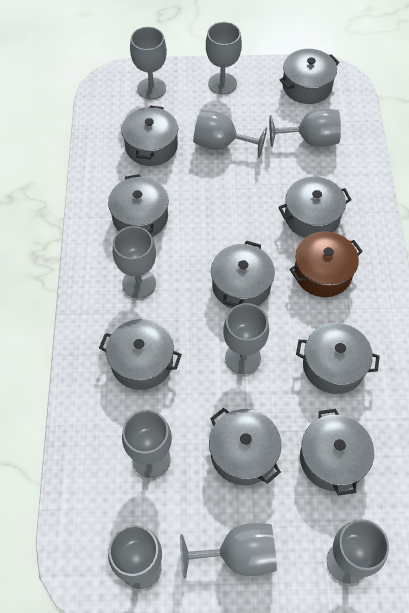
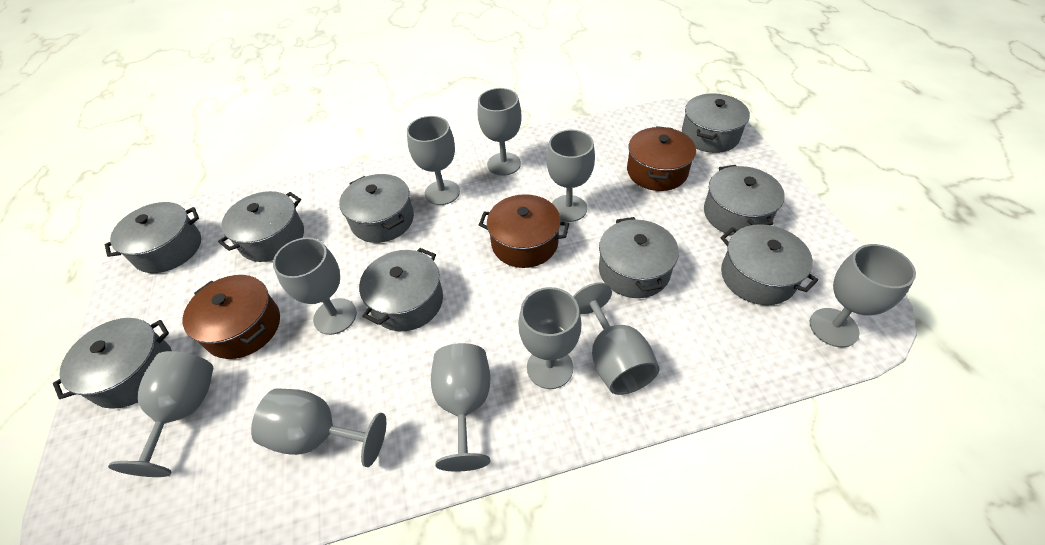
brown pot: 1 -> 3

